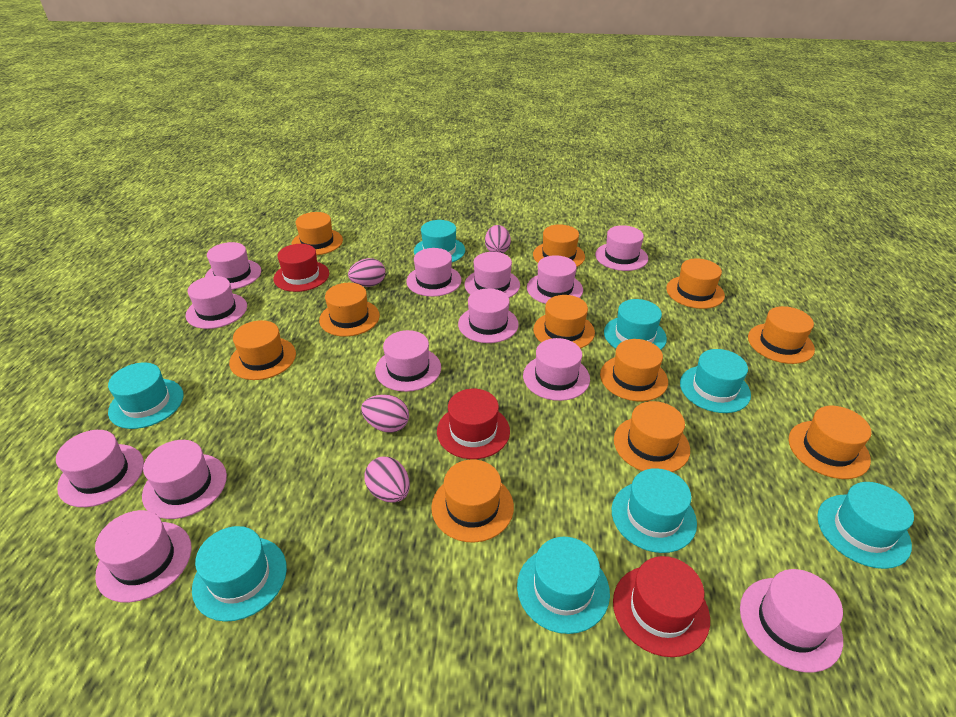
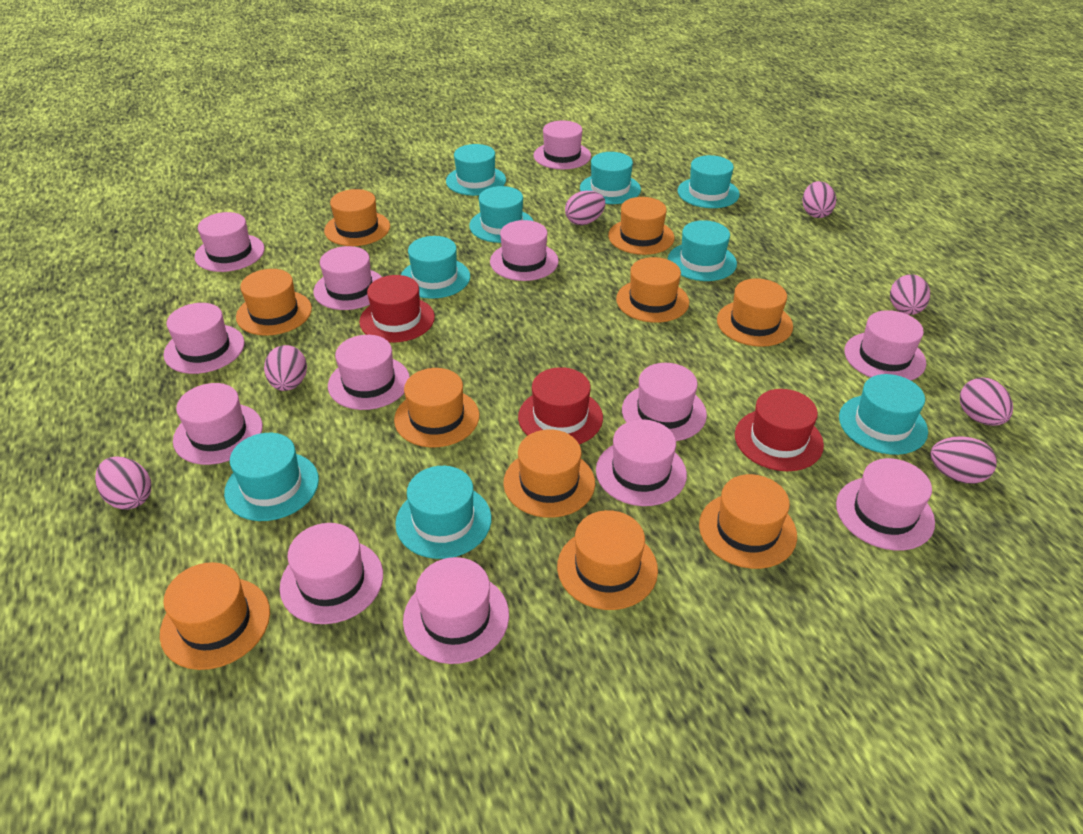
orange hat: 11 -> 10
pink egg: 4 -> 7
turquoise hat: 8 -> 9

